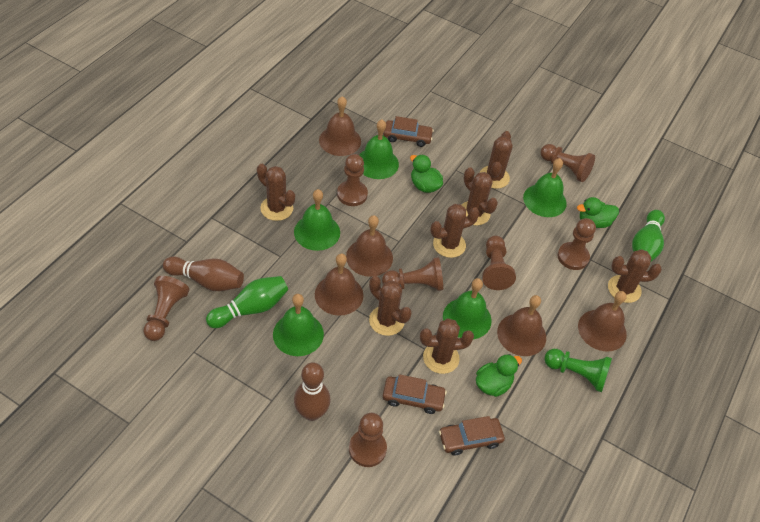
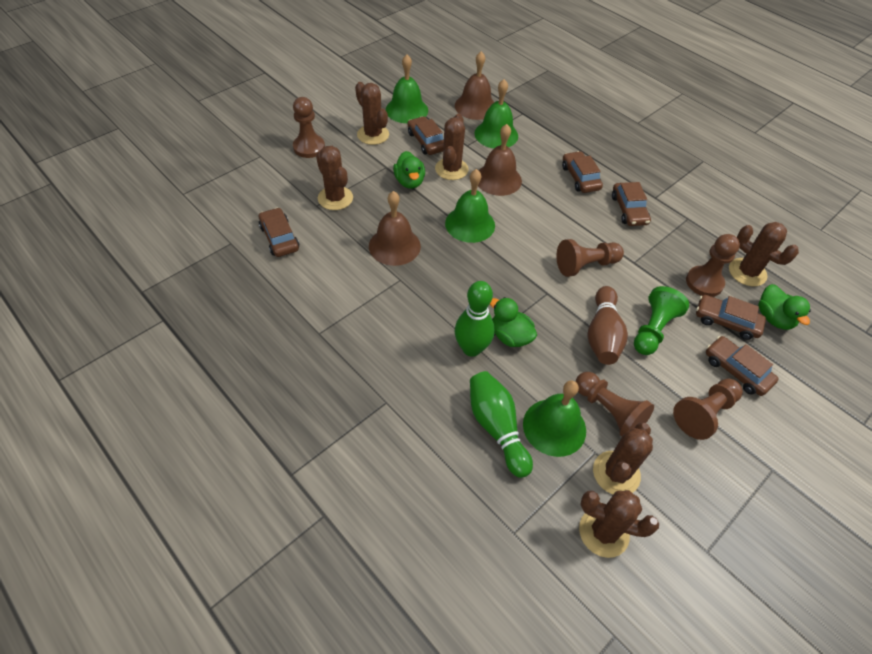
brown bell: 5 -> 3
brown bowling pin: 2 -> 1
brown cactus: 7 -> 6
brown car: 3 -> 6
brown pawn: 7 -> 5
green bell: 5 -> 4

